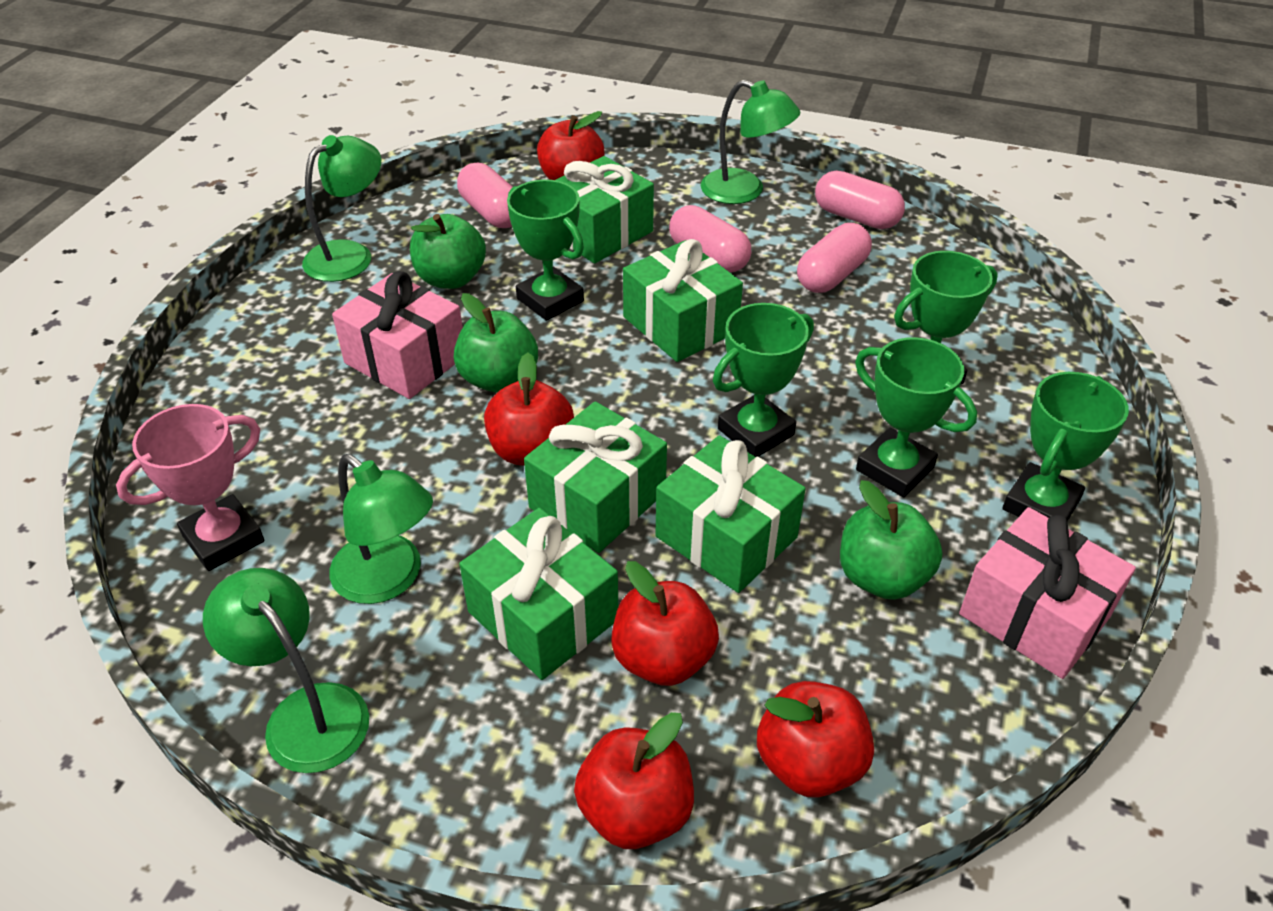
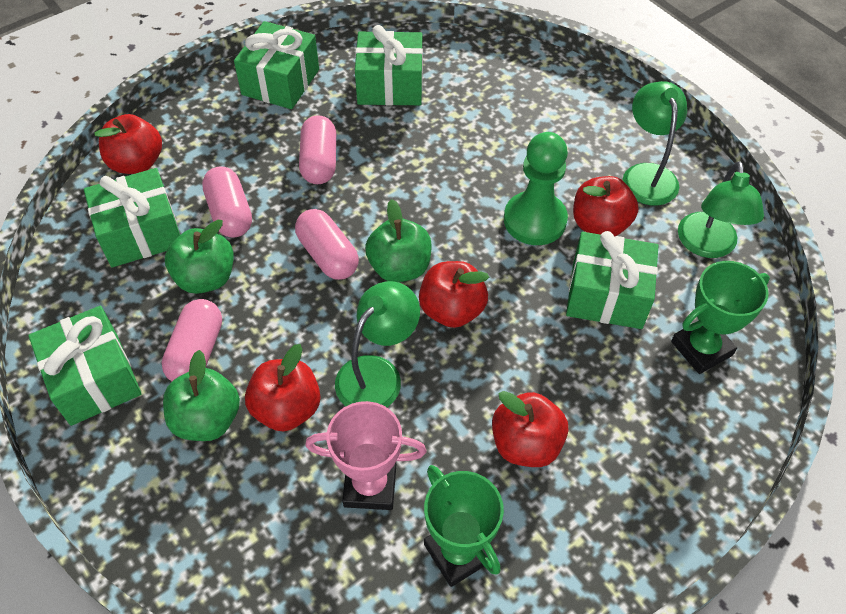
green lamp: 4 -> 3
green pawn: 0 -> 1
green trophy: 5 -> 2
pink gift: 2 -> 0

